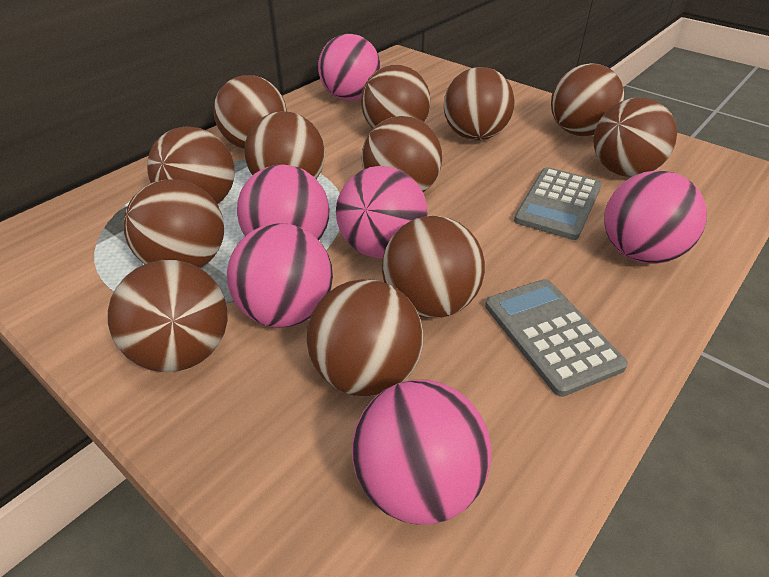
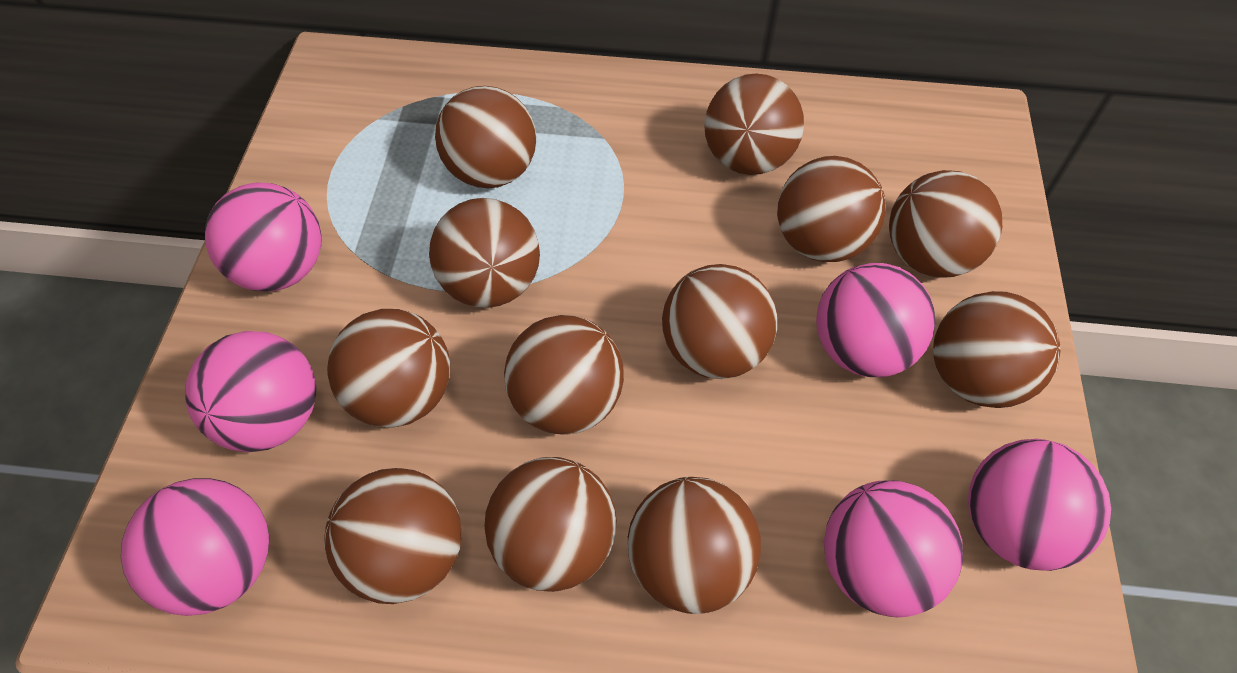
grey calculator: 2 -> 0

